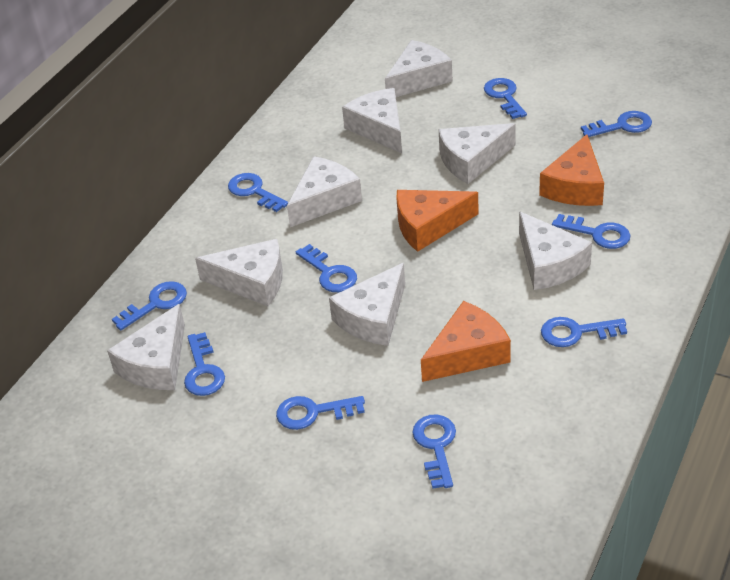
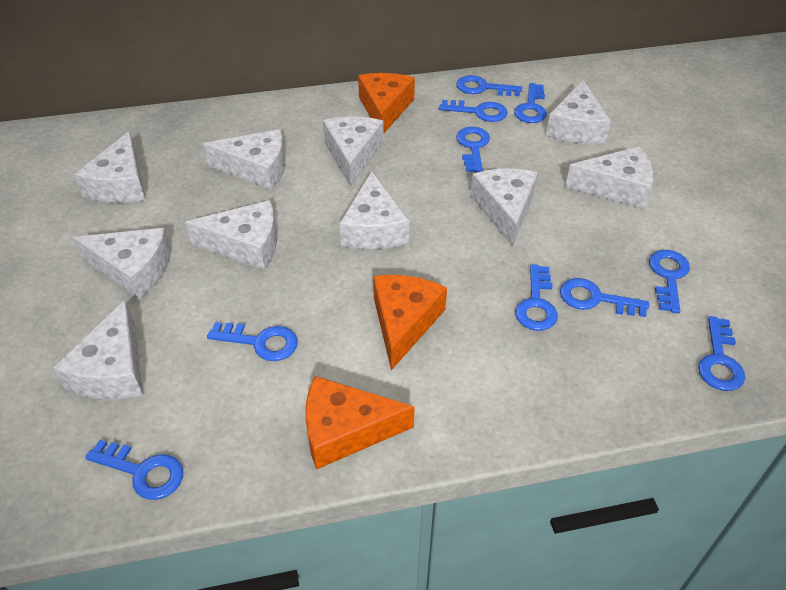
white cheese: 8 -> 10

